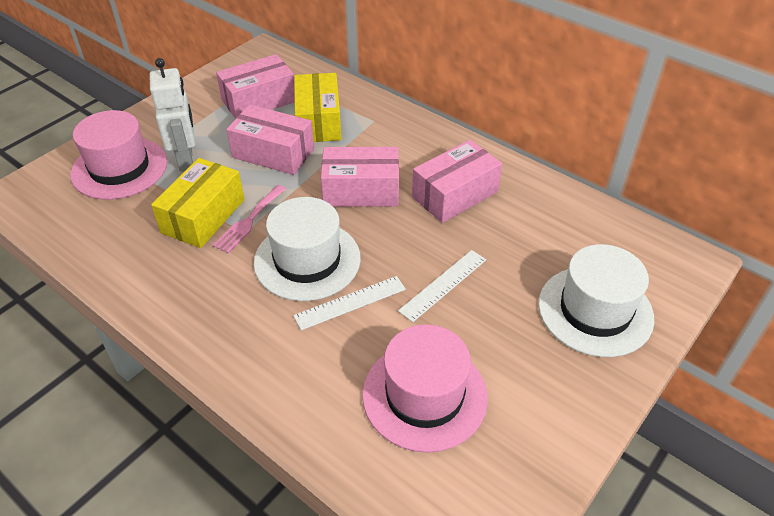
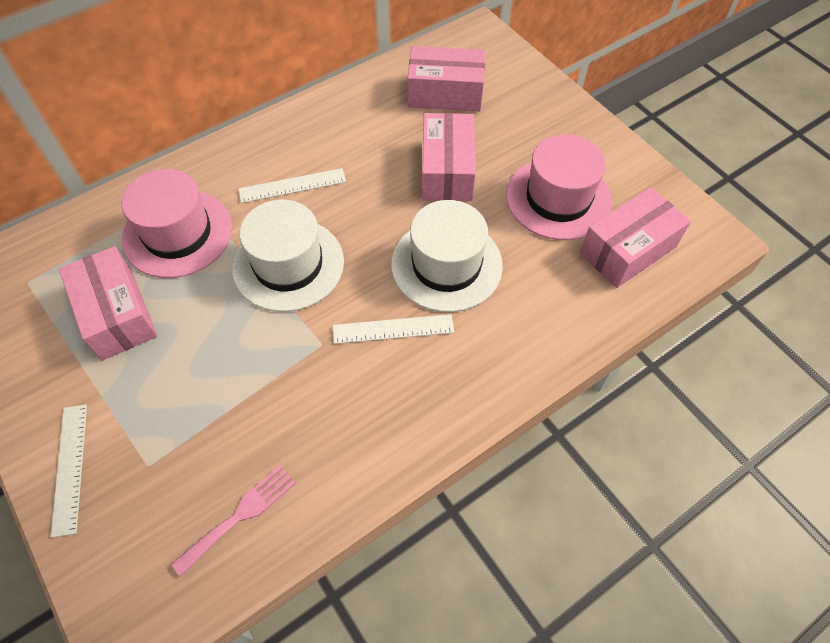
white robot: 1 -> 0
white ruler: 2 -> 3
yellow box: 2 -> 0

